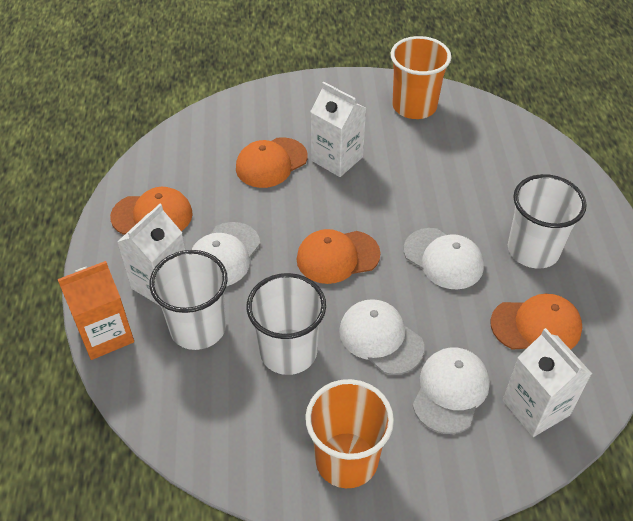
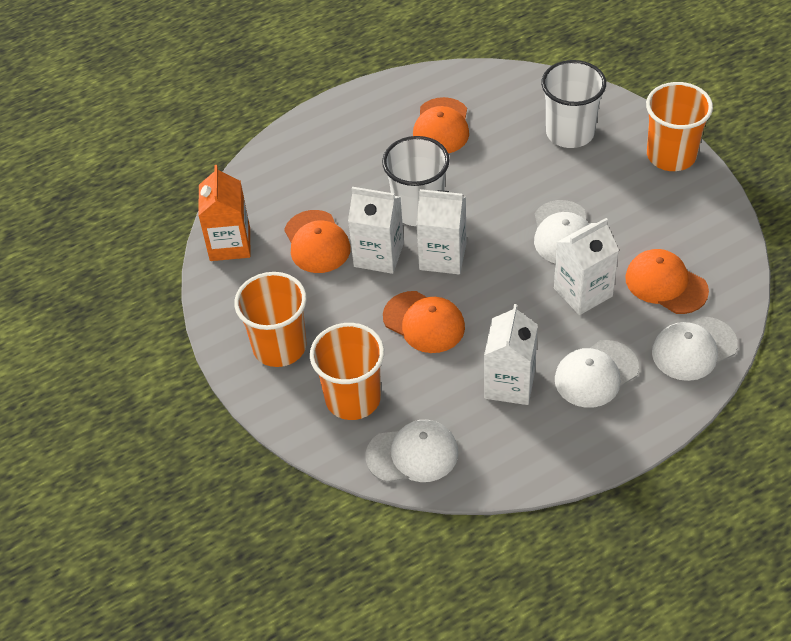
orange cup: 2 -> 3
white carton: 3 -> 4
white cup: 3 -> 2

